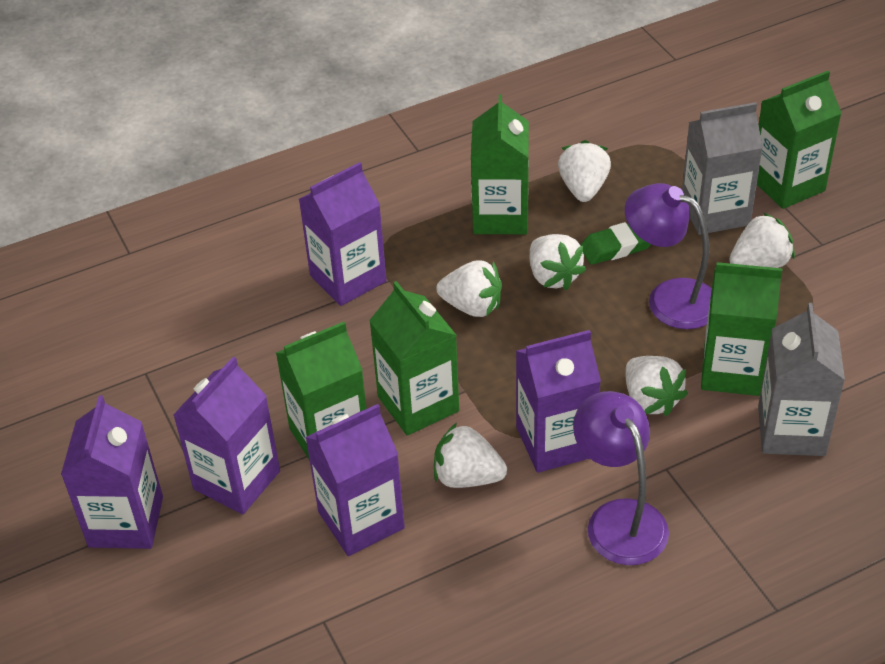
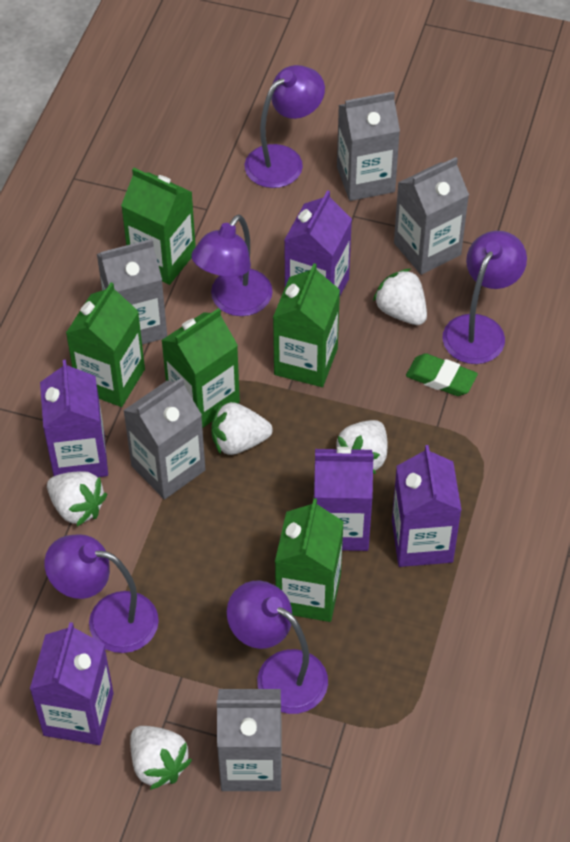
grey carton: 2 -> 5
purple lamp: 2 -> 5
white strawberry: 6 -> 5

